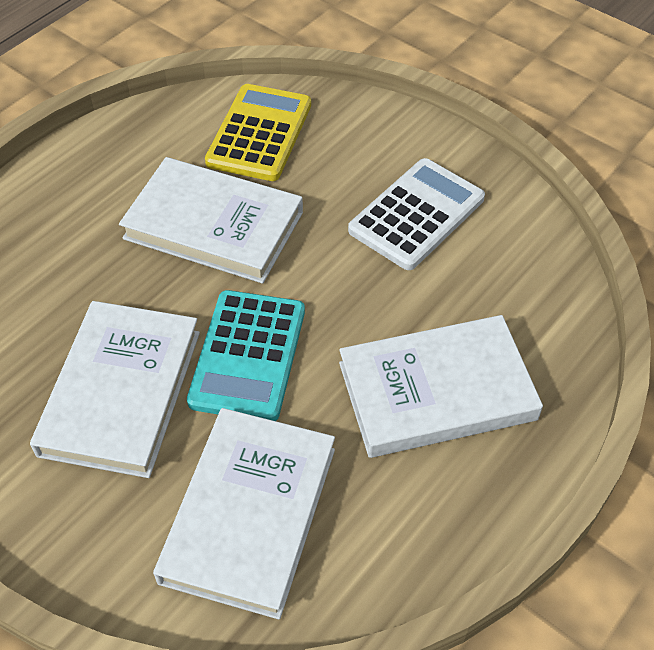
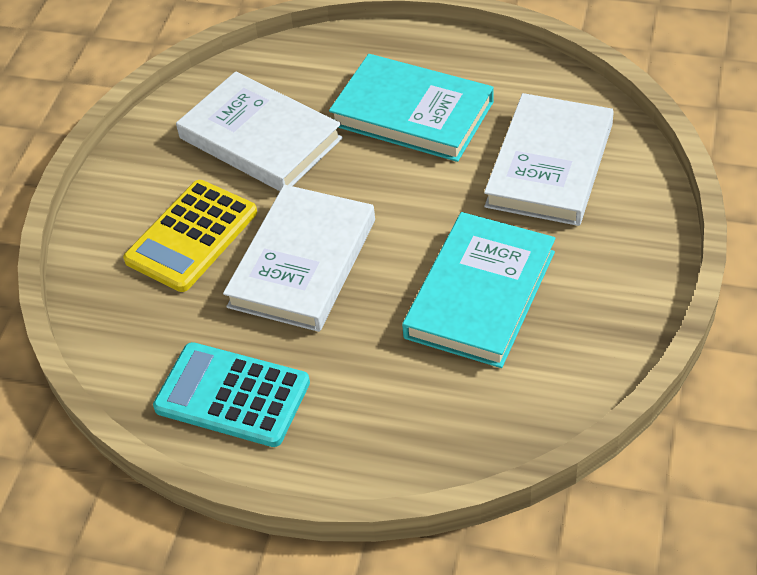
turquoise book: 0 -> 2
white book: 4 -> 3
white calculator: 1 -> 0

